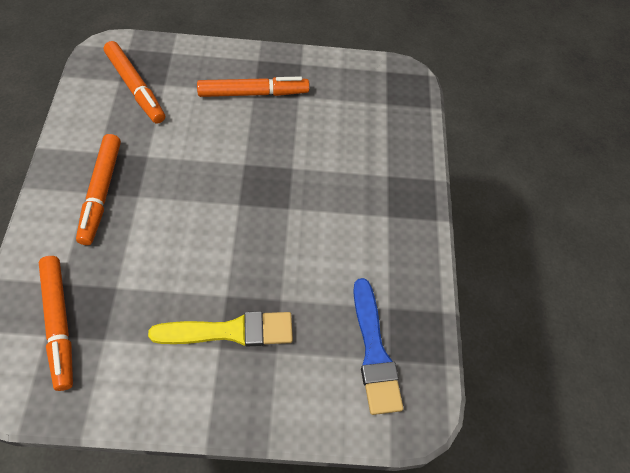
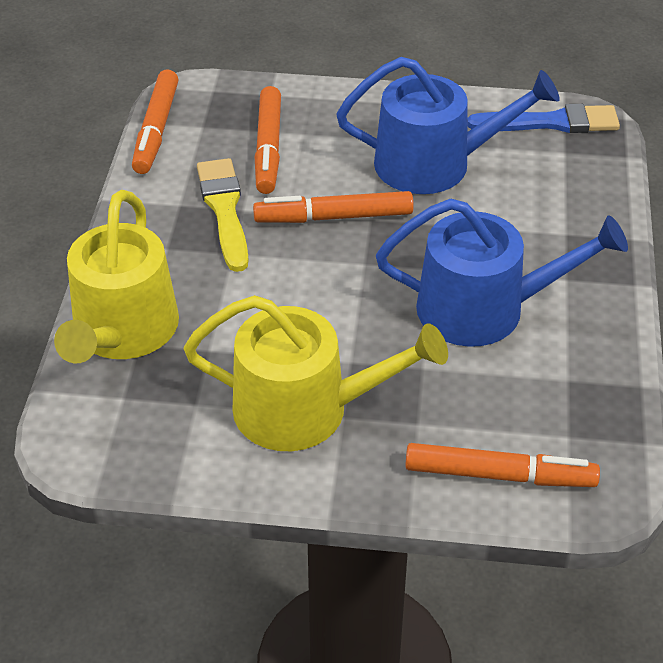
blue watering can: 0 -> 2
yellow watering can: 0 -> 2

